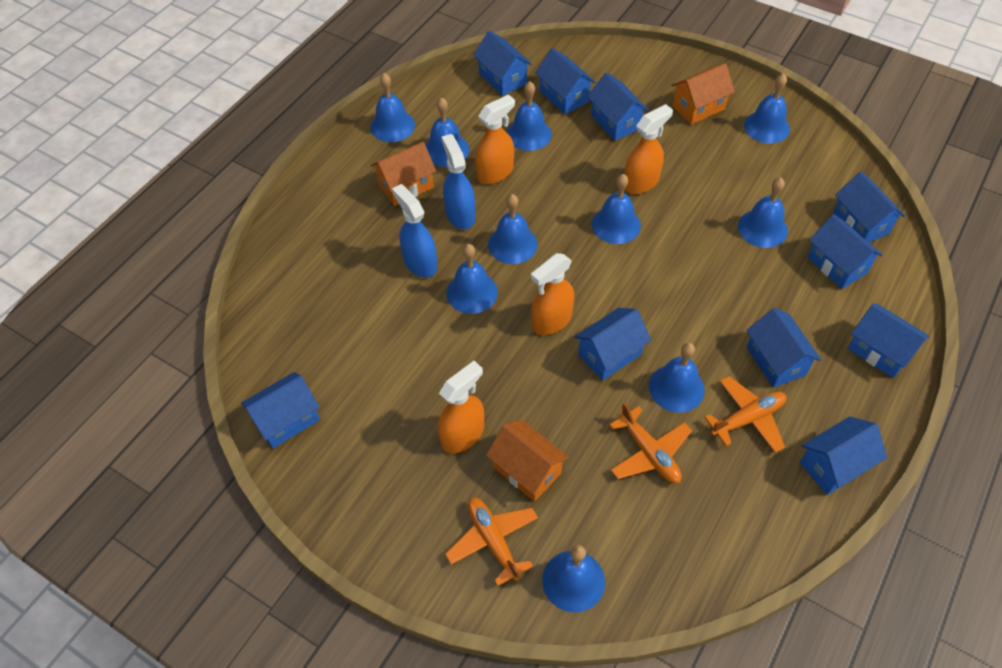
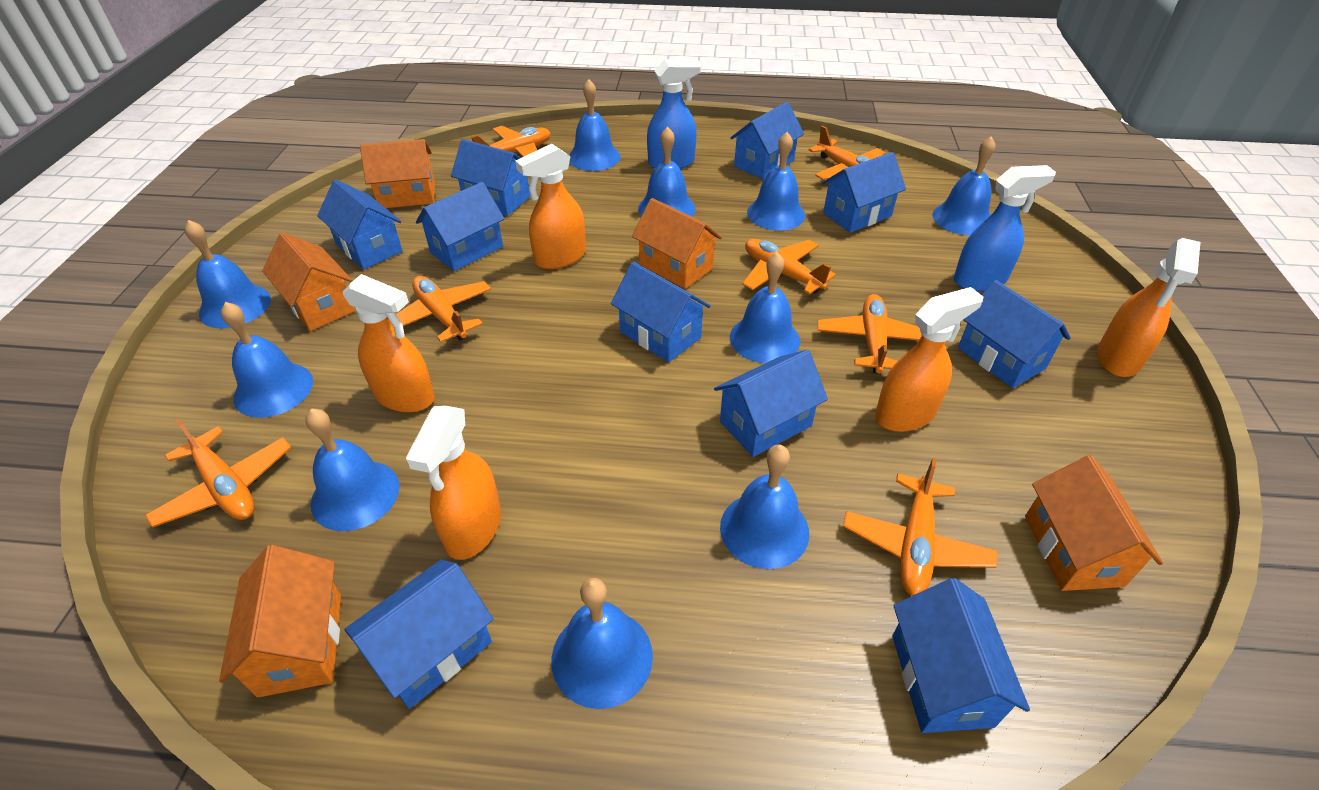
orange house: 3 -> 5
orange plane: 3 -> 7
orange spray bottle: 4 -> 5

